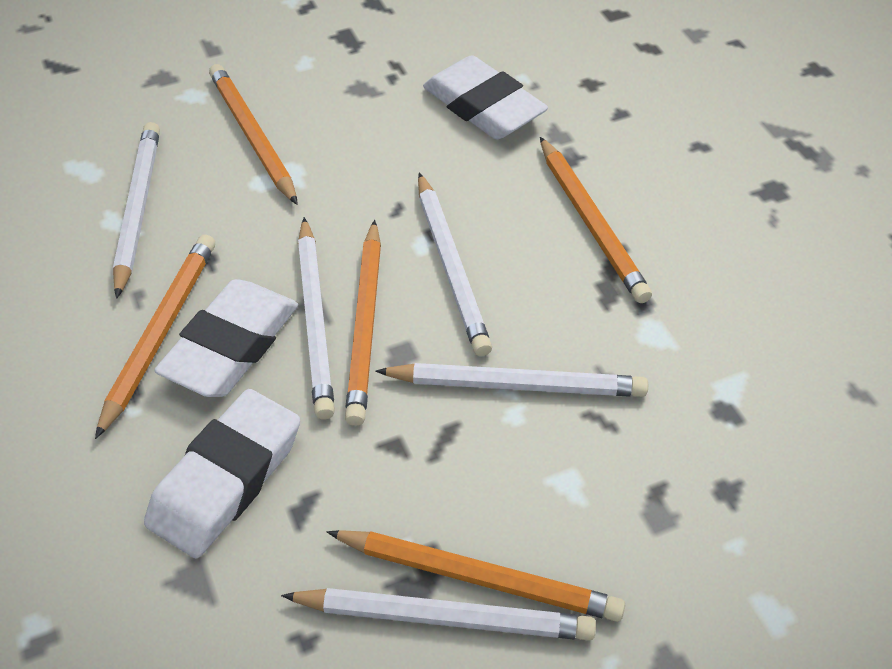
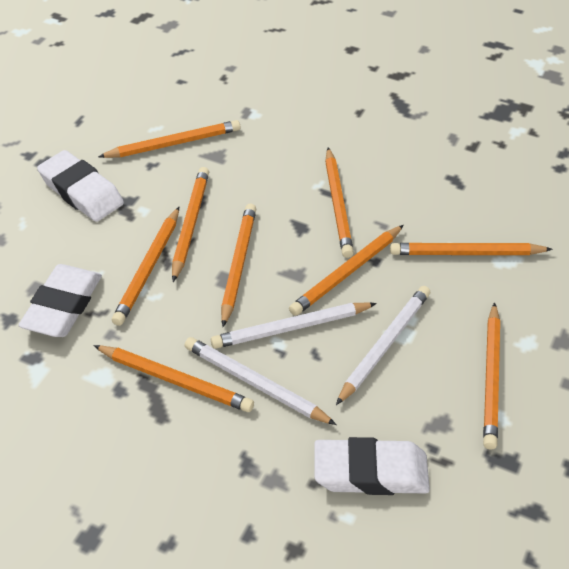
orange pencil: 5 -> 9
white pencil: 5 -> 3

